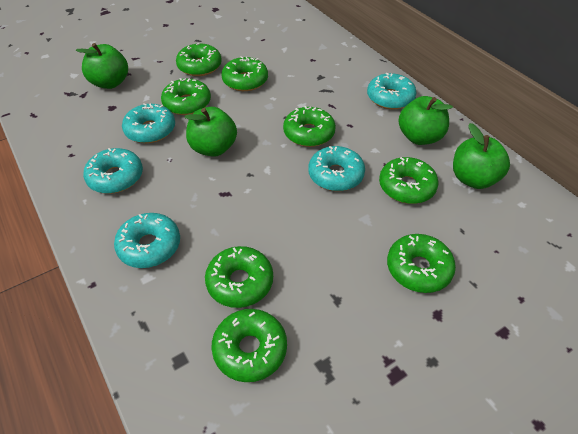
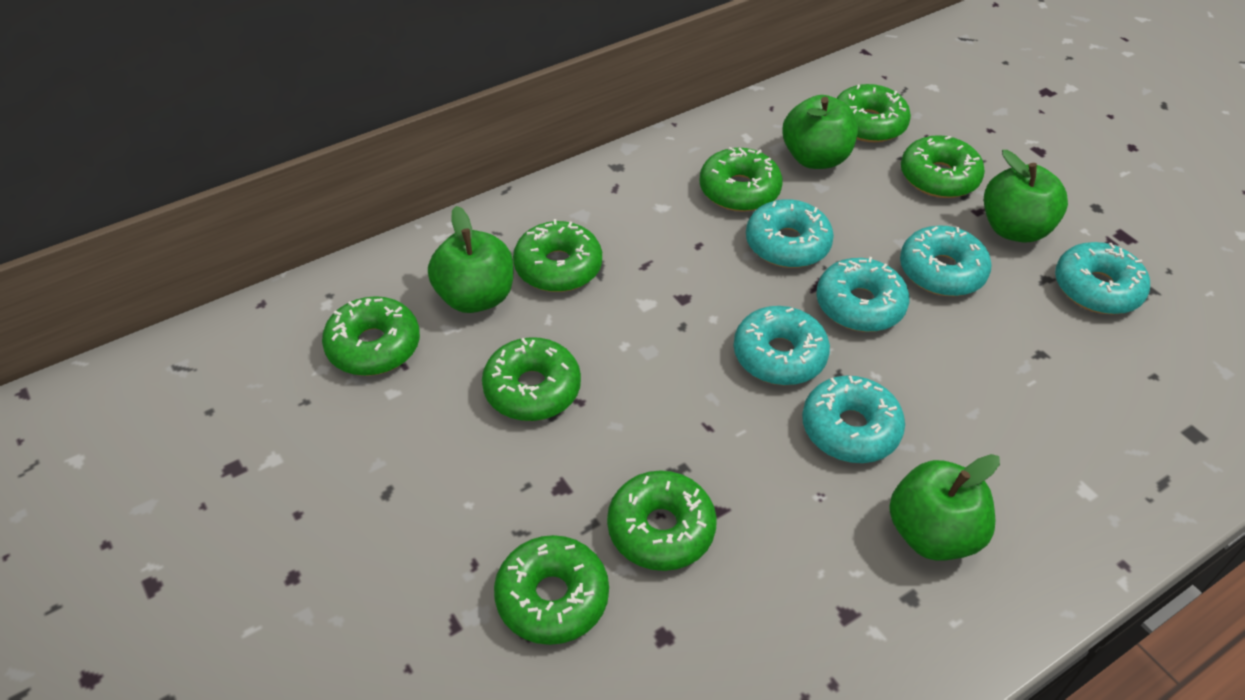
turquoise donut: 5 -> 6

